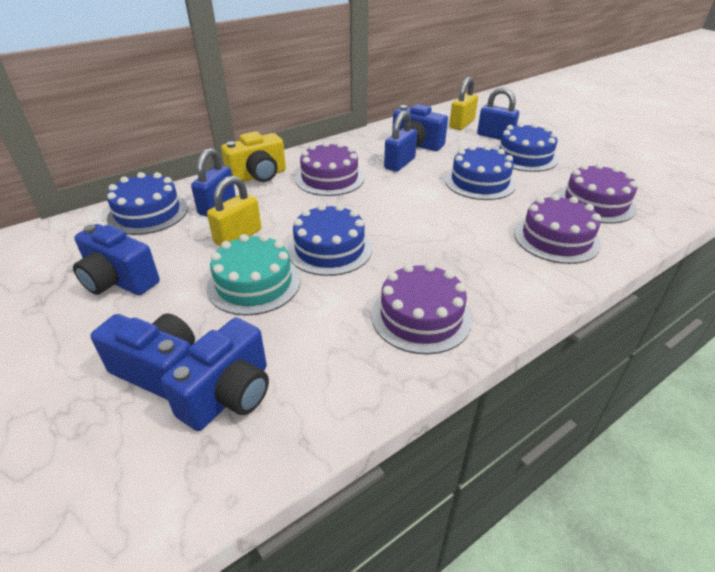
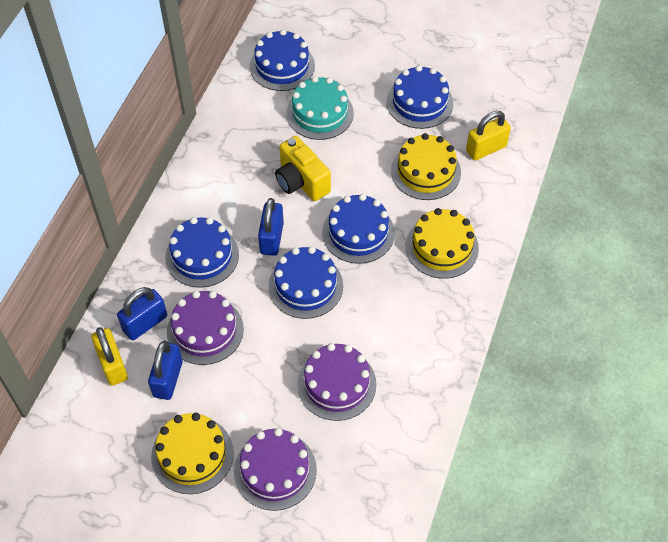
blue cake: 4 -> 5
blue camera: 4 -> 0
purple cake: 4 -> 3
yellow cake: 0 -> 3

